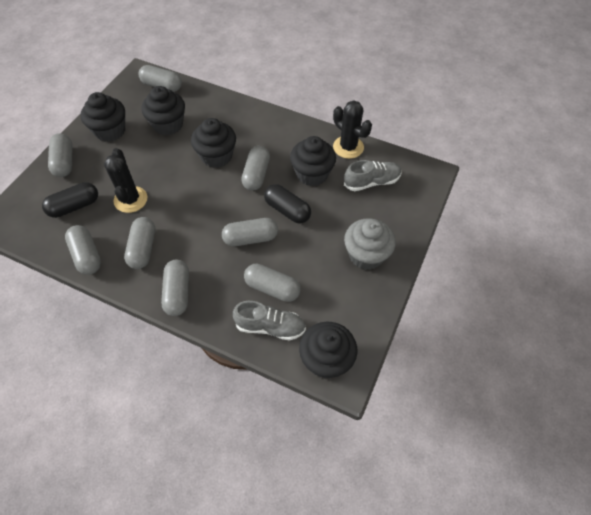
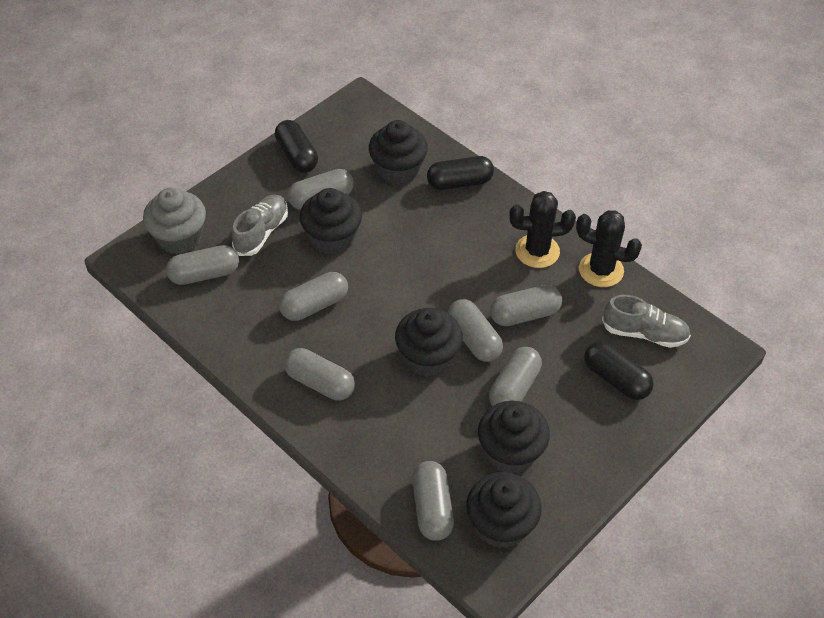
black capsule: 2 -> 3

